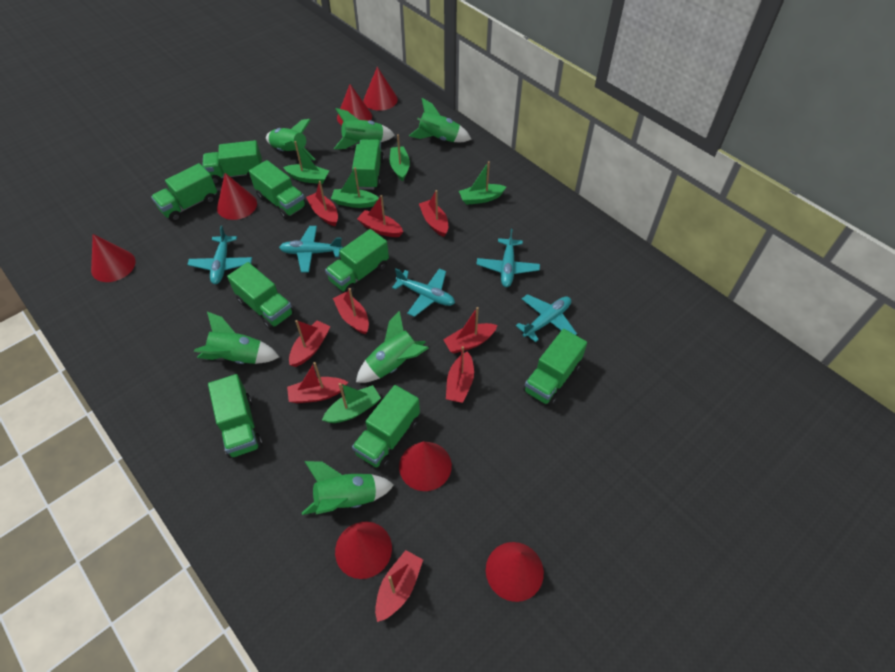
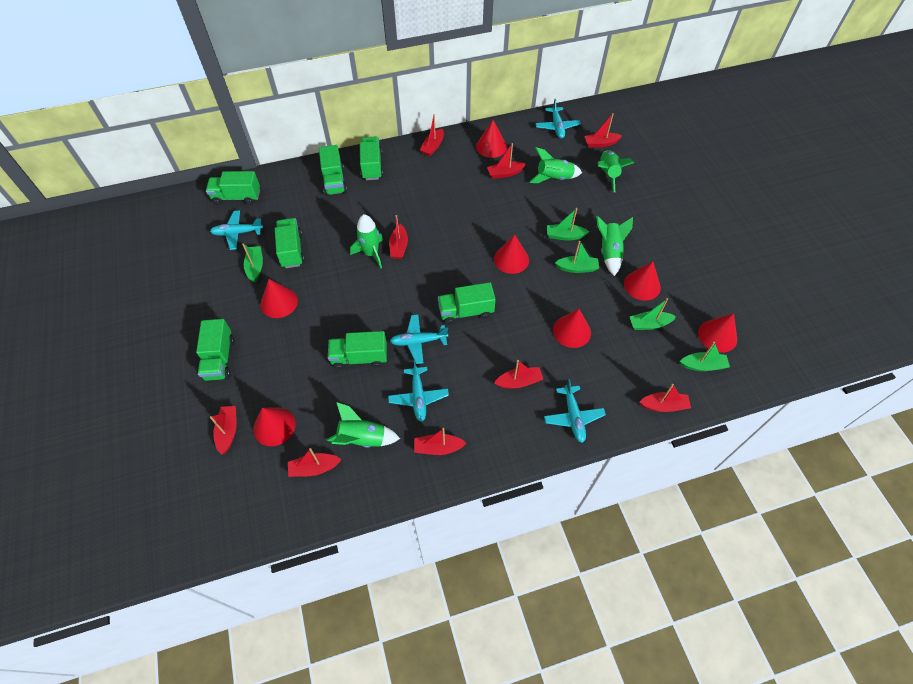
green rocket: 6 -> 5
green truck: 9 -> 7

